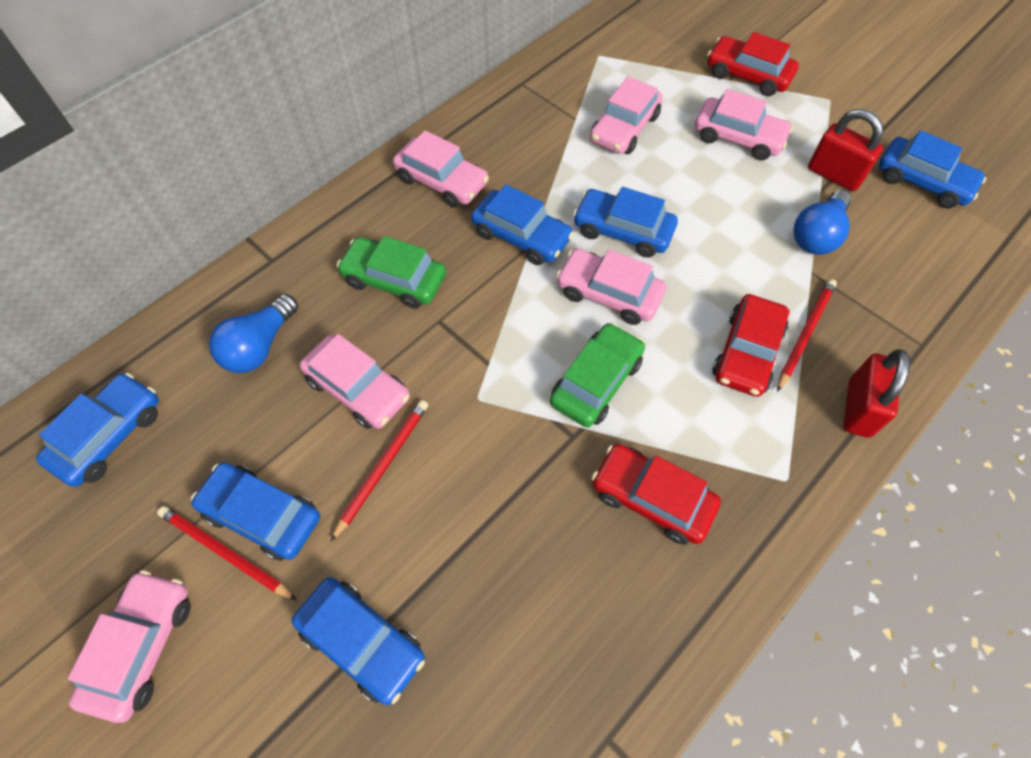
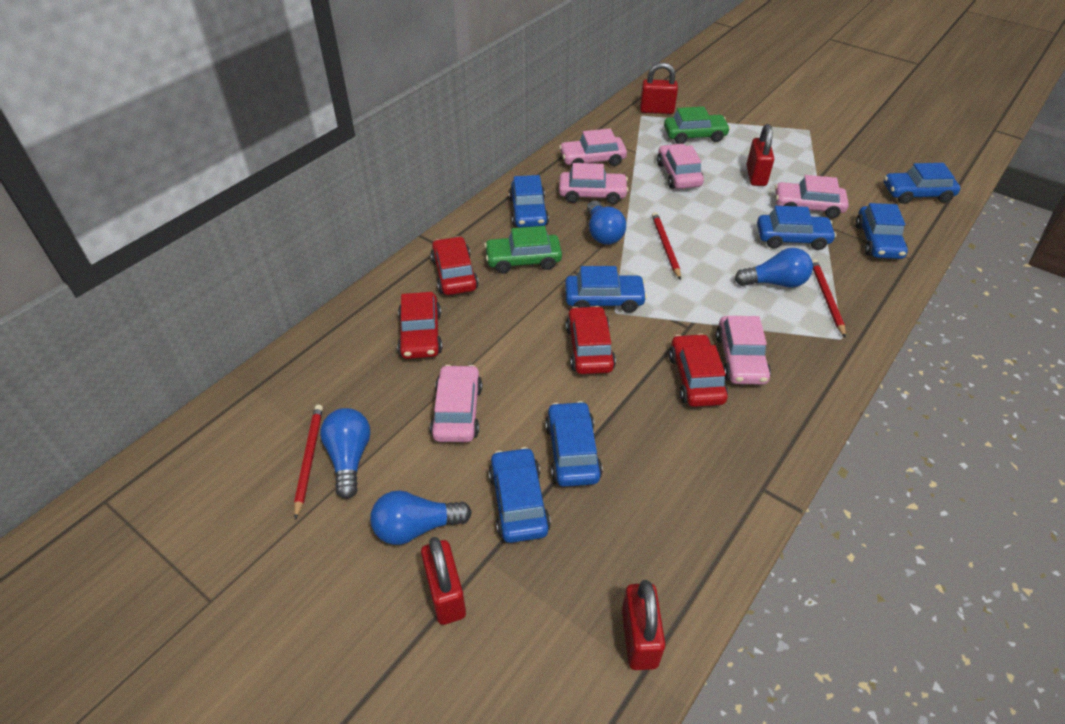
blue car: 6 -> 7
blue light bulb: 2 -> 4
red car: 3 -> 4
red padlock: 2 -> 4

